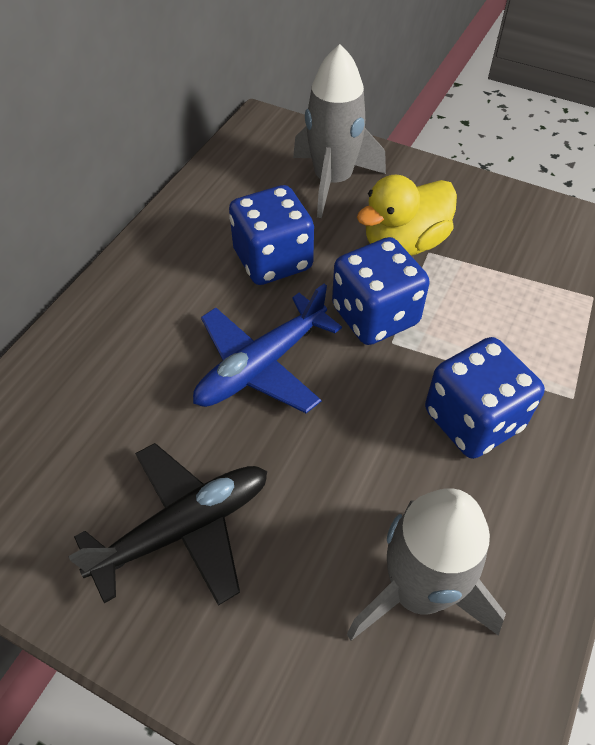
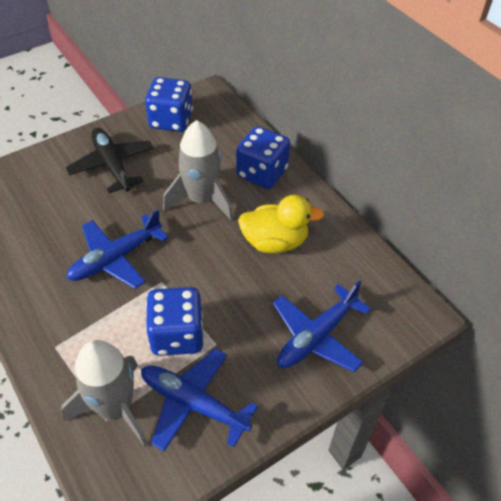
blue plane: 1 -> 3

